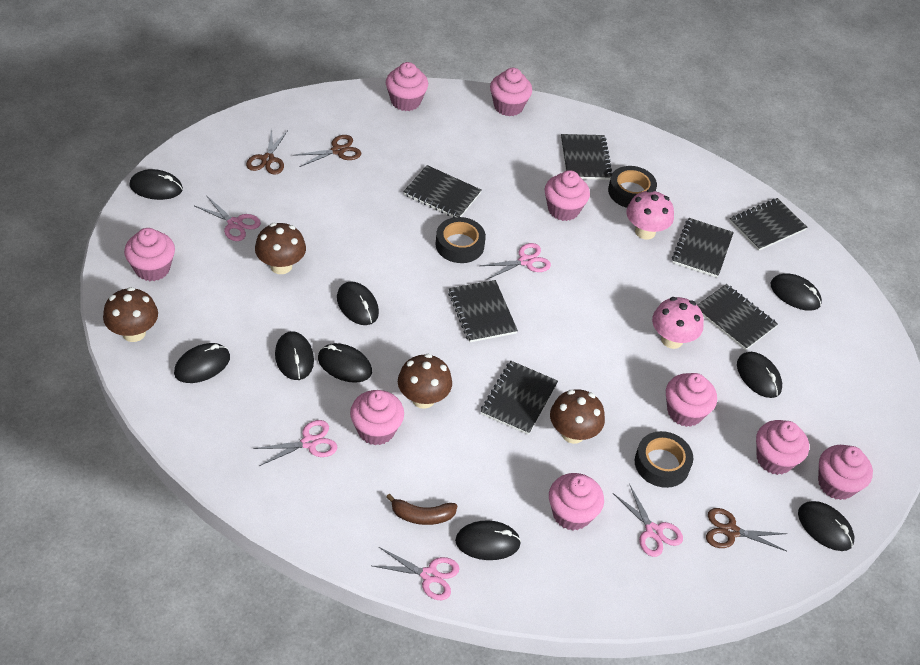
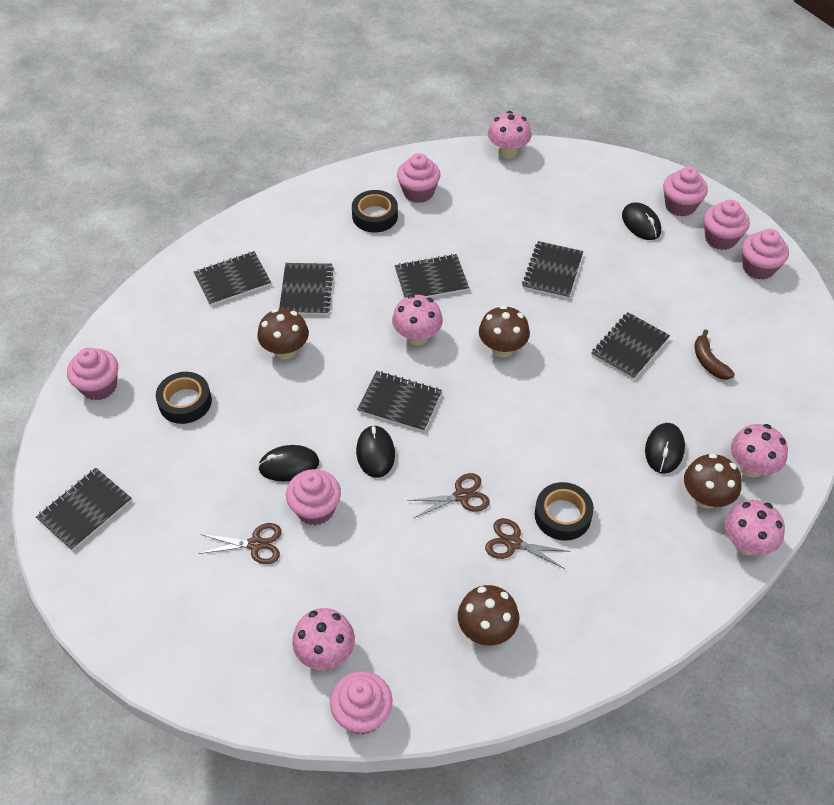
black mouse: 9 -> 4
pink cupcake: 9 -> 7
pink mushroom: 2 -> 5
pink scissors: 5 -> 0

